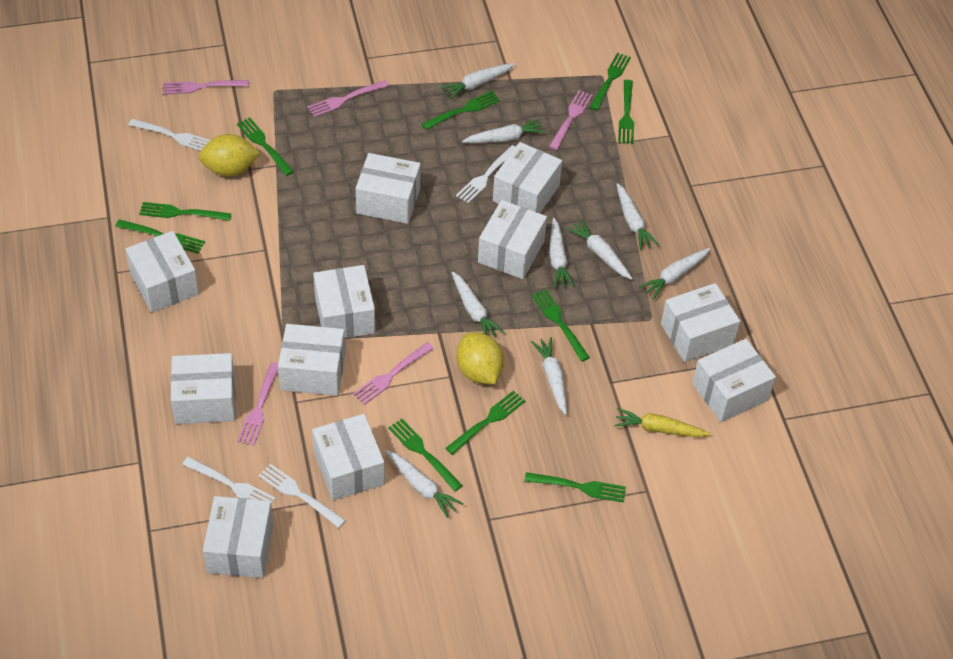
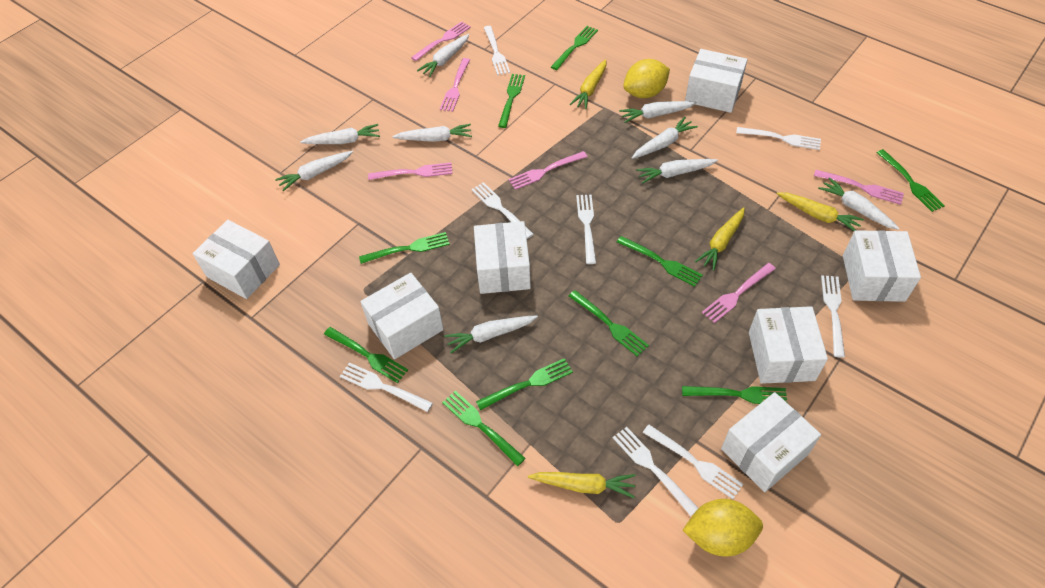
pink fork: 5 -> 6
white box: 11 -> 7
white fork: 4 -> 8
yellow carrot: 1 -> 4

